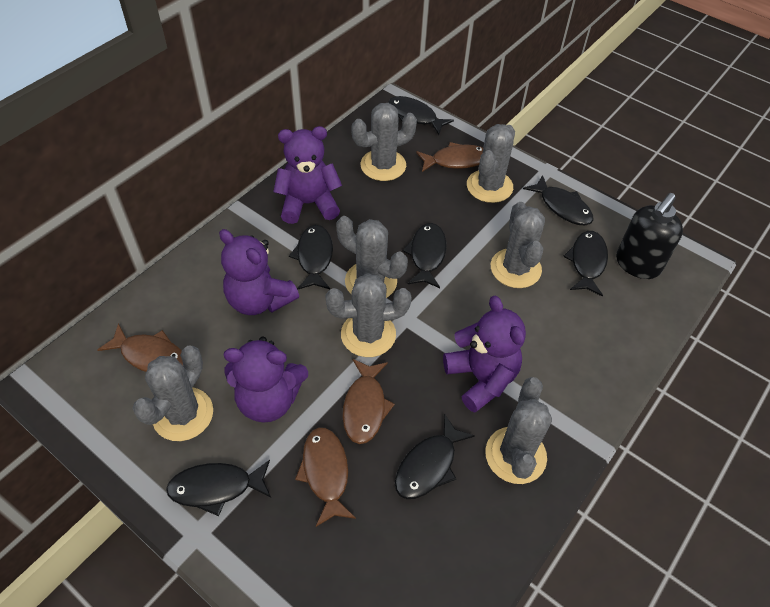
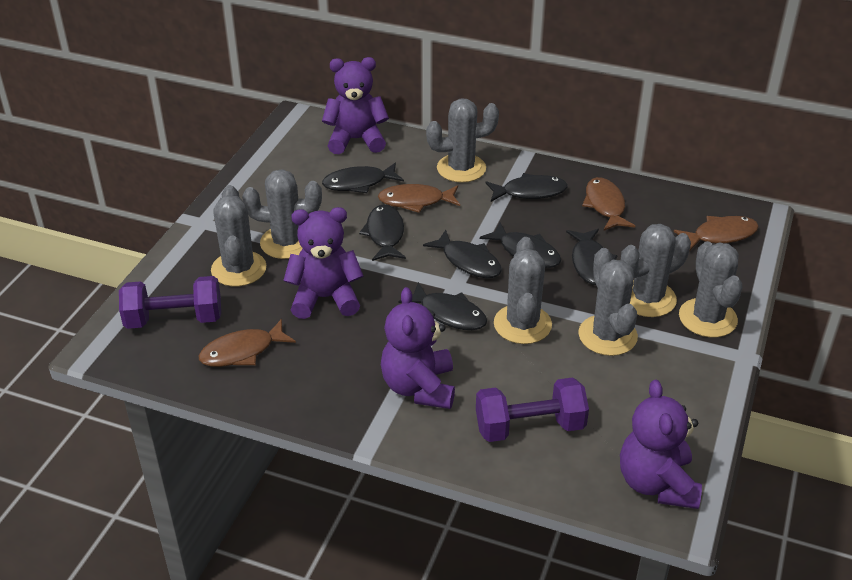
black soap dispenser: 1 -> 0
purple dumbbell: 0 -> 2

